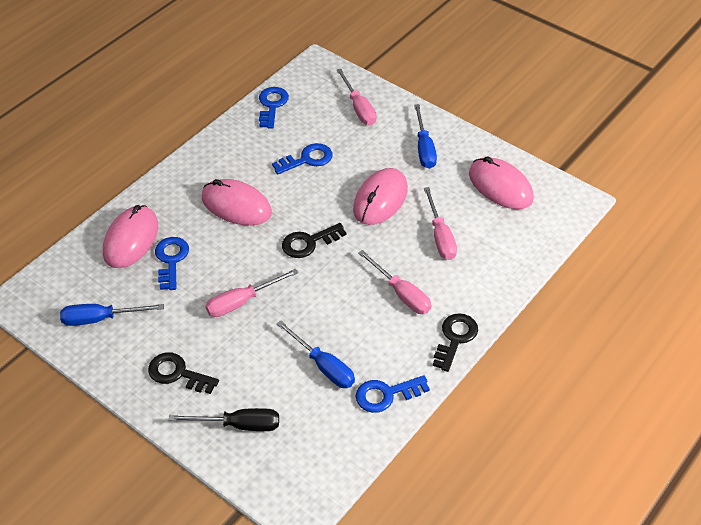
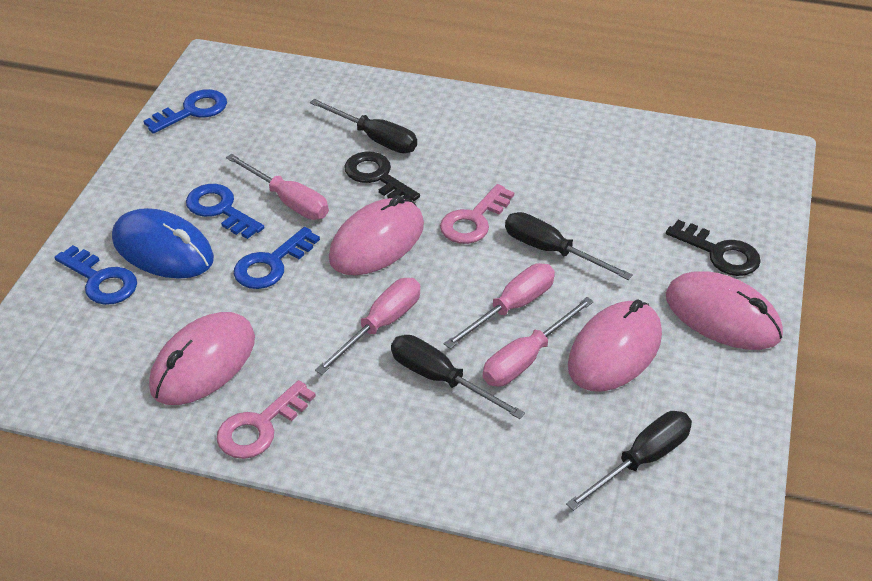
black key: 3 -> 2
black screwdriver: 1 -> 4
blue mouse: 0 -> 1
blue screwdriver: 3 -> 0
pink key: 0 -> 2

